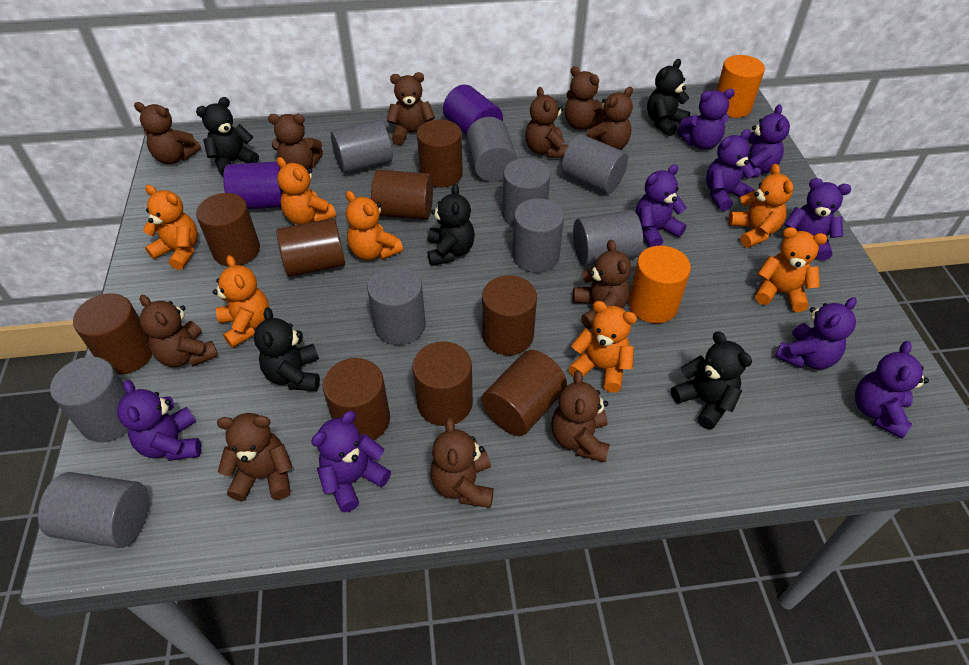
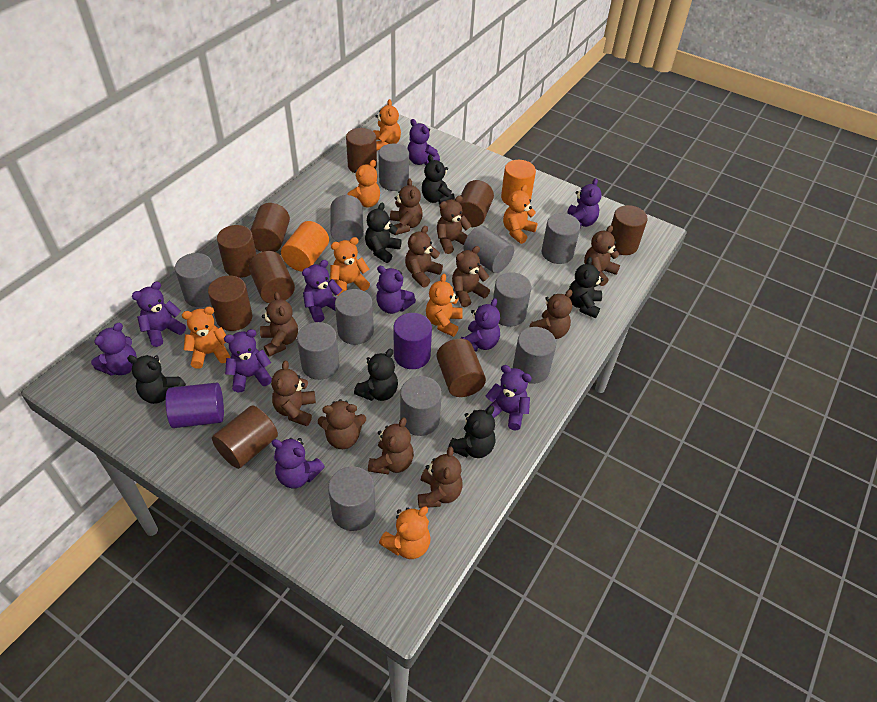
black teddy bear: 5 -> 6
grey cylinder: 9 -> 11
purple teddy bear: 9 -> 10

